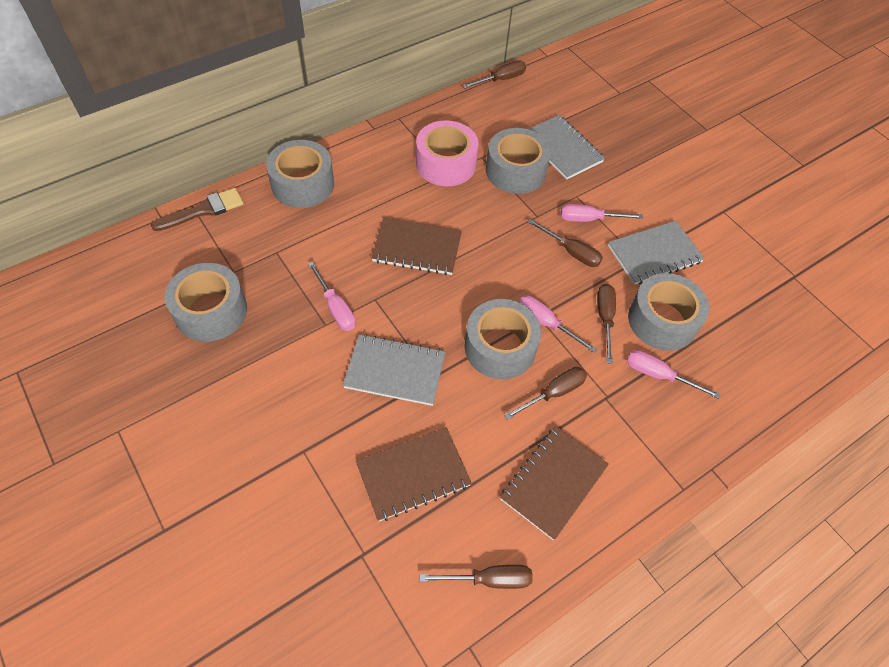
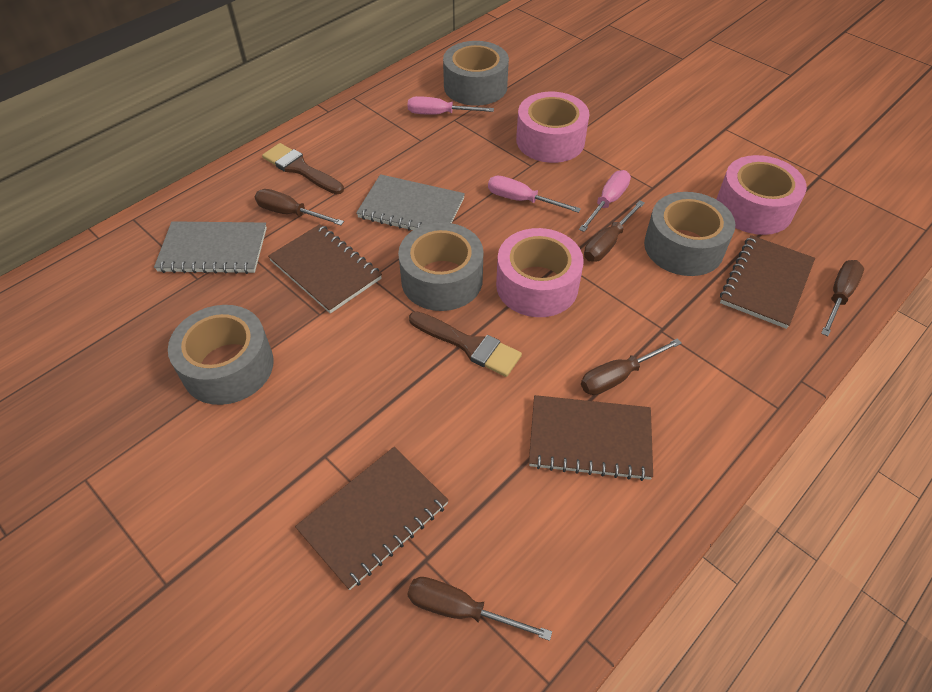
brown brush: 1 -> 2
brown notebook: 3 -> 4
grey notebook: 3 -> 2
grey tape: 5 -> 4
pink screwdriver: 4 -> 3
pink tape: 1 -> 3

